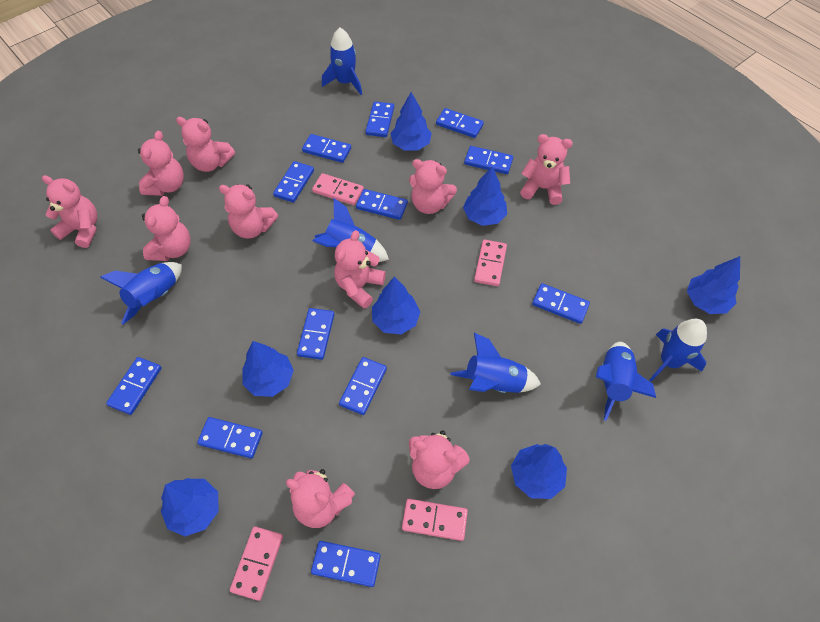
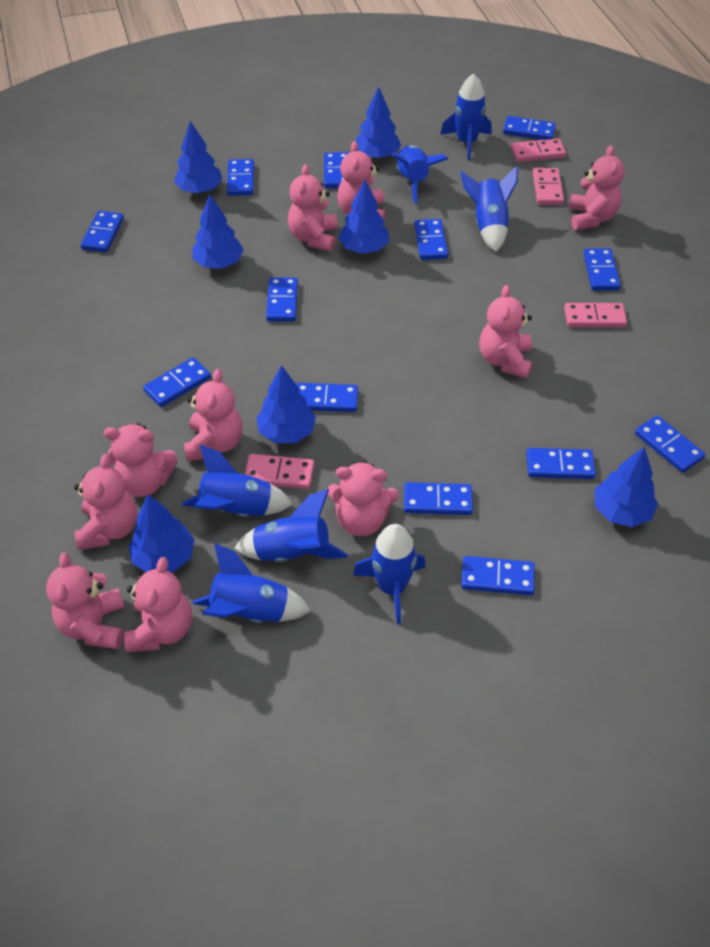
blue domino: 12 -> 13
blue rocket: 6 -> 7

